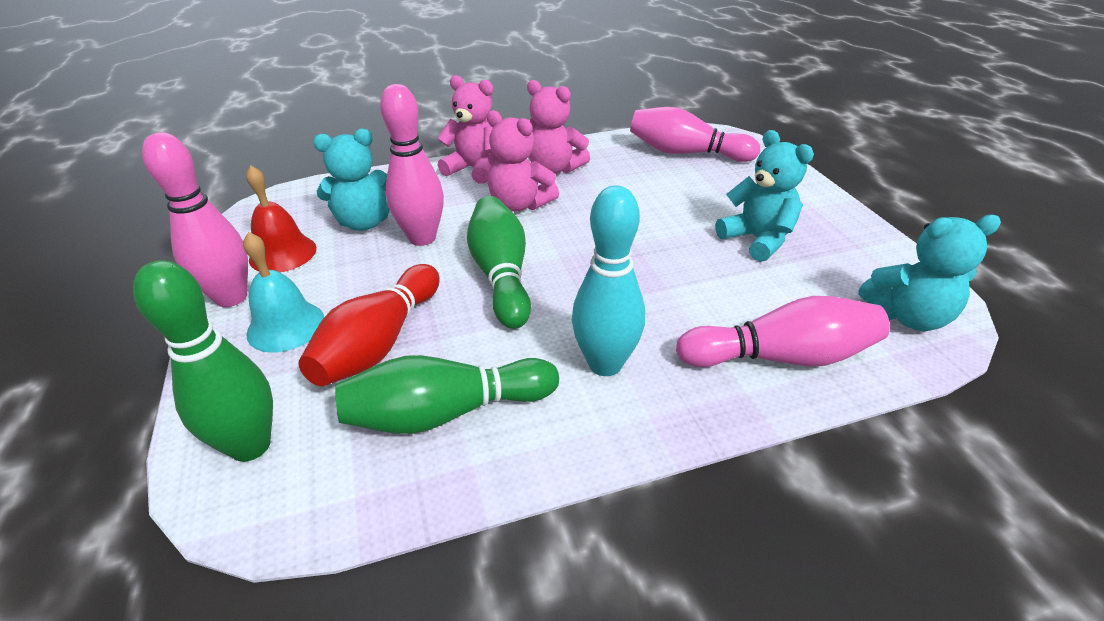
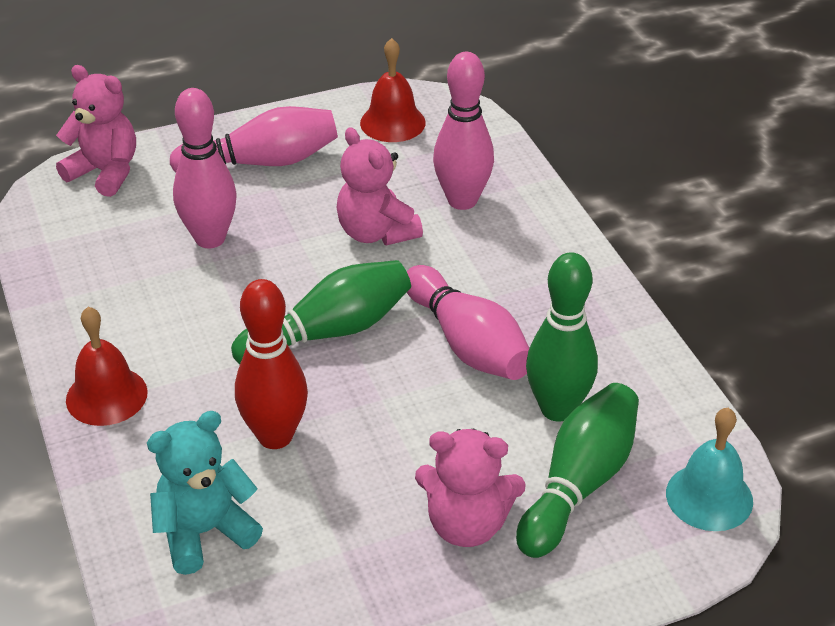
red bell: 1 -> 2
turquoise bowling pin: 1 -> 0
turquoise teddy bear: 3 -> 1

